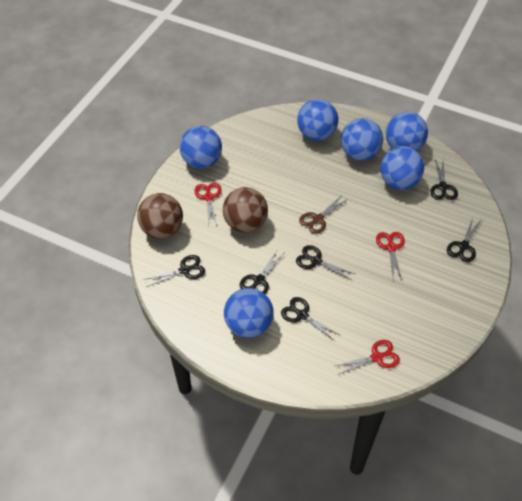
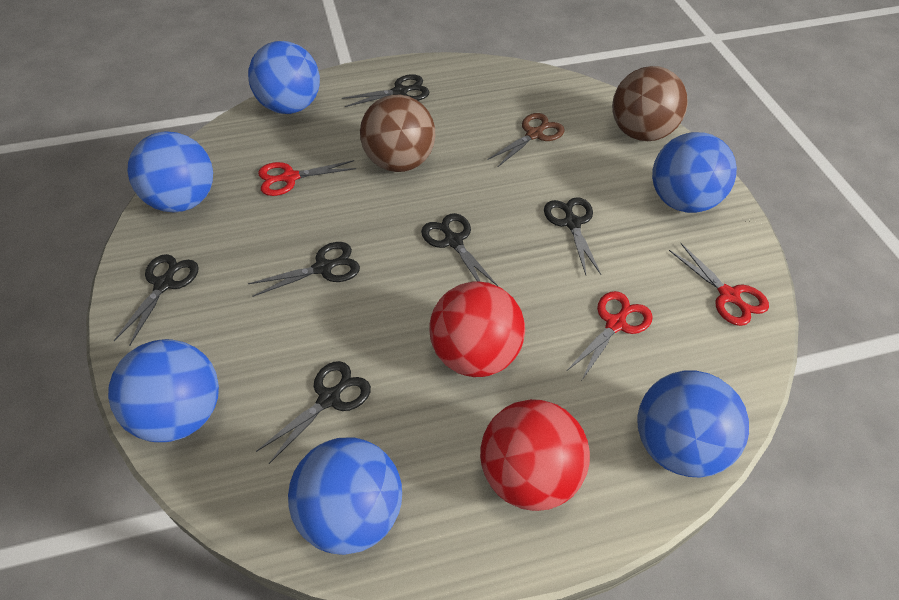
red ball: 0 -> 2

